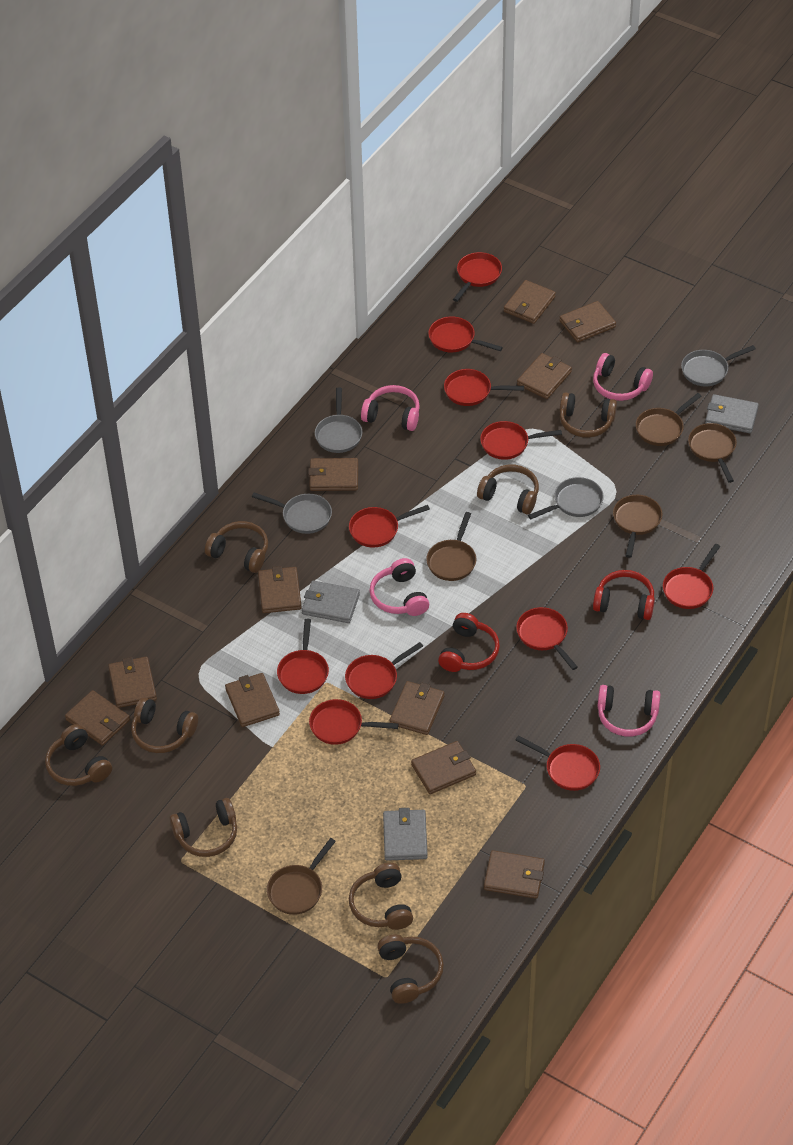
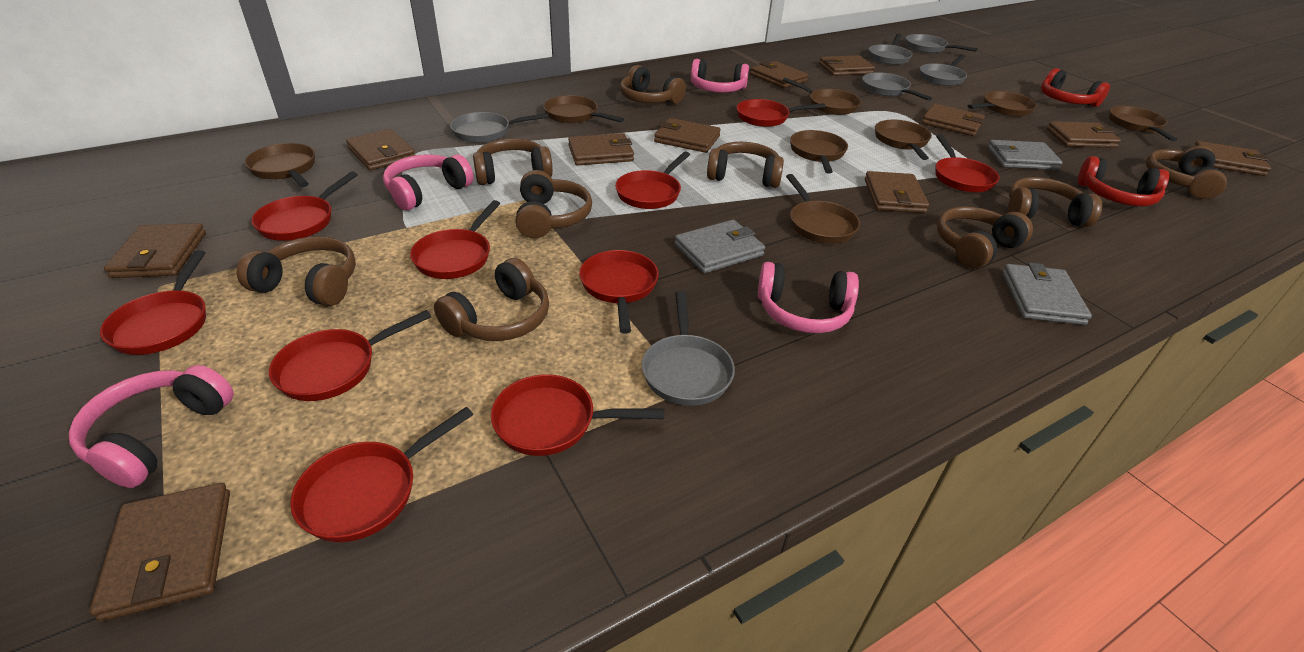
brown headphones: 8 -> 9
brown pan: 5 -> 8
grey pan: 4 -> 6
red pan: 11 -> 10

